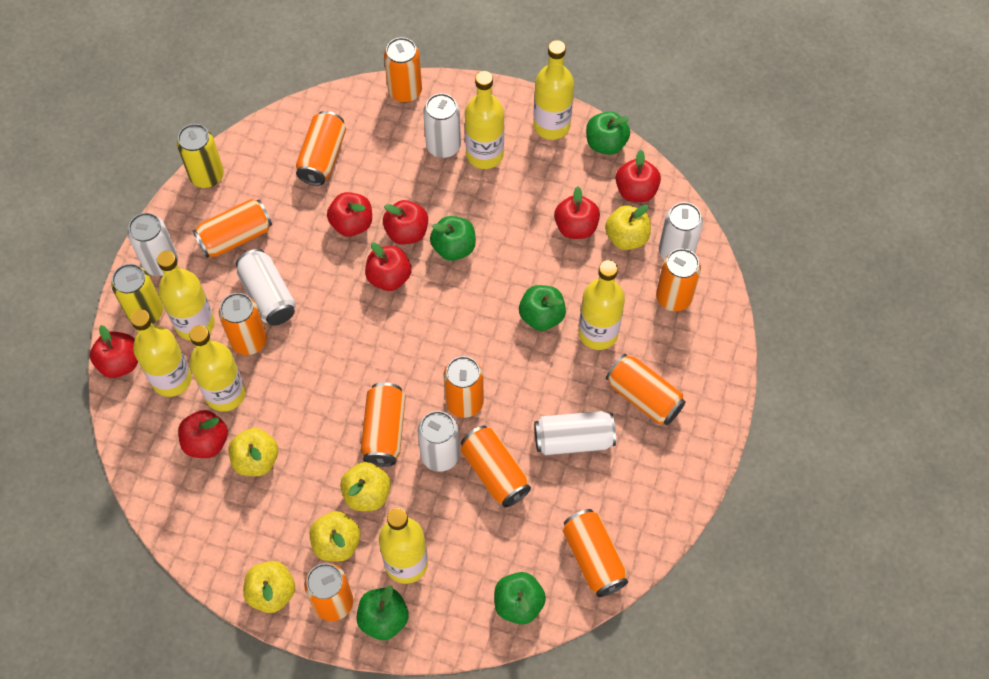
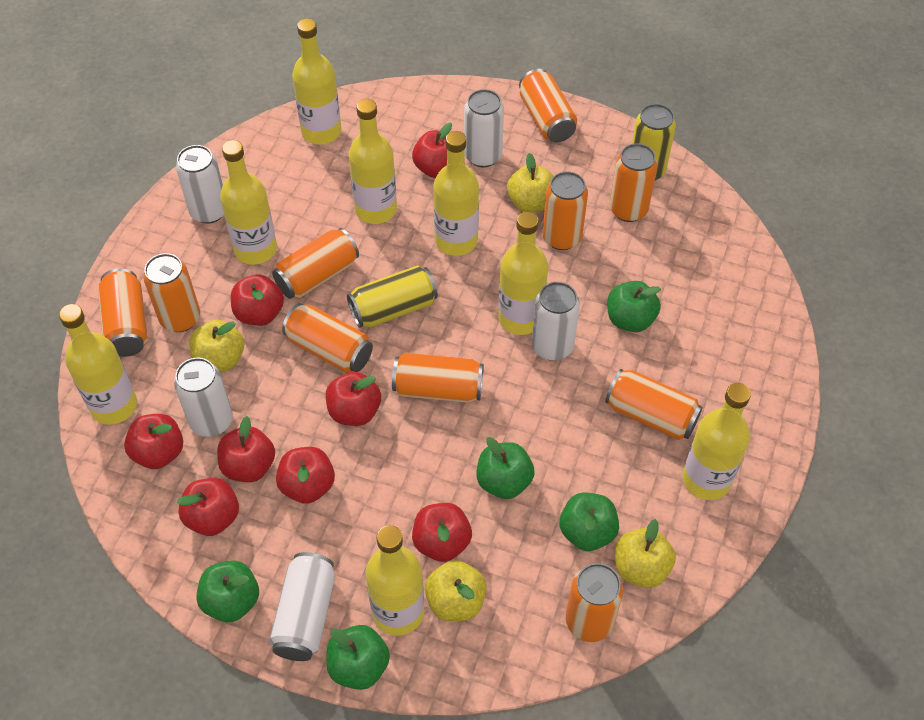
orange can: 11 -> 10
red apple: 7 -> 8
white can: 6 -> 5
yellow apple: 5 -> 4
yellow bottle: 7 -> 8

